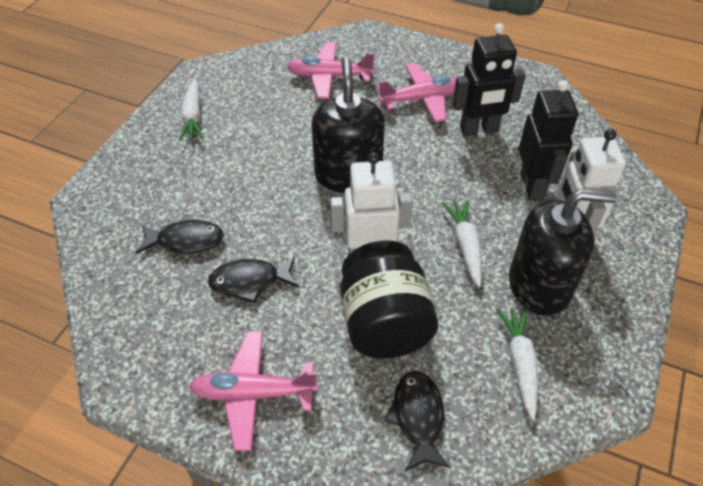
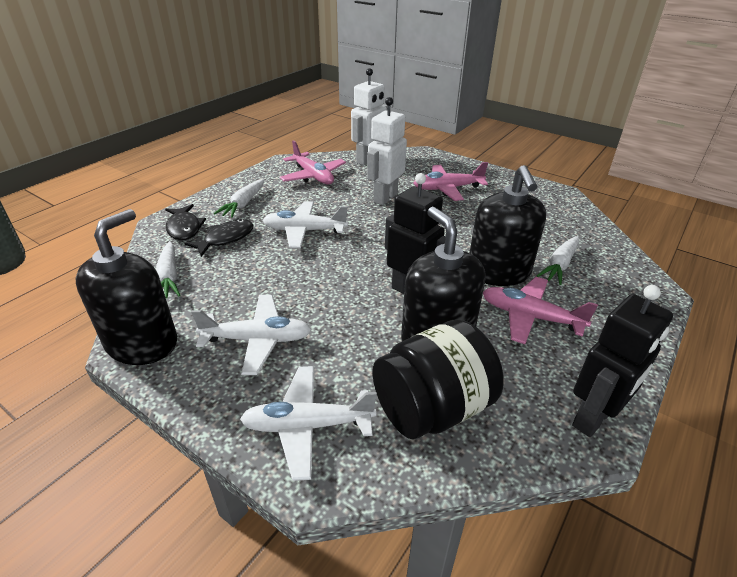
black fish: 3 -> 2
black soap dispenser: 2 -> 3
white plane: 0 -> 3

